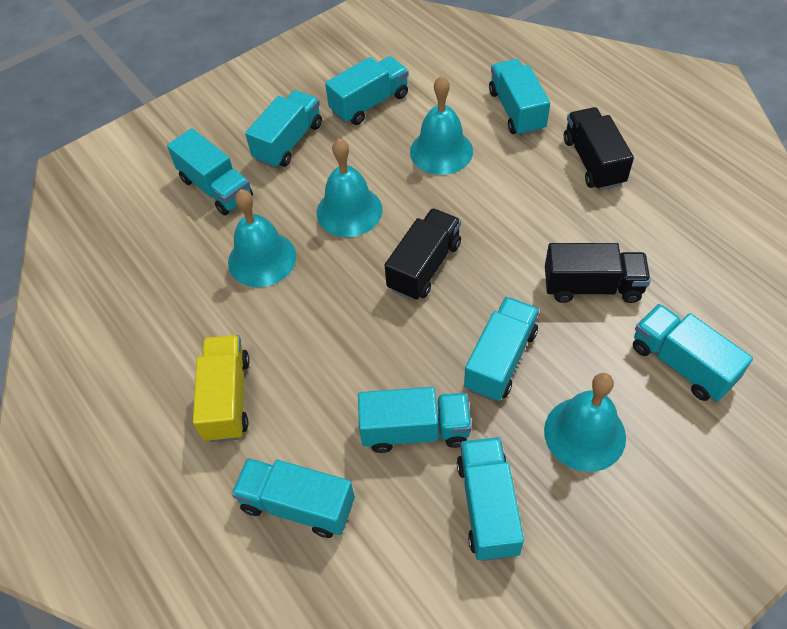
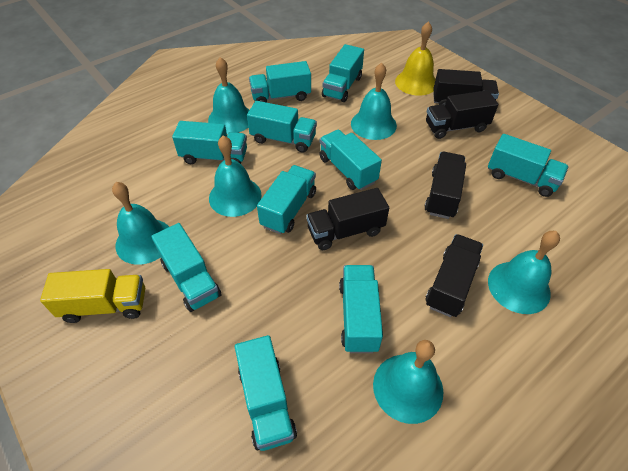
black truck: 3 -> 5
turquoise bell: 4 -> 6
turquoise truck: 9 -> 10
yellow bell: 0 -> 1

